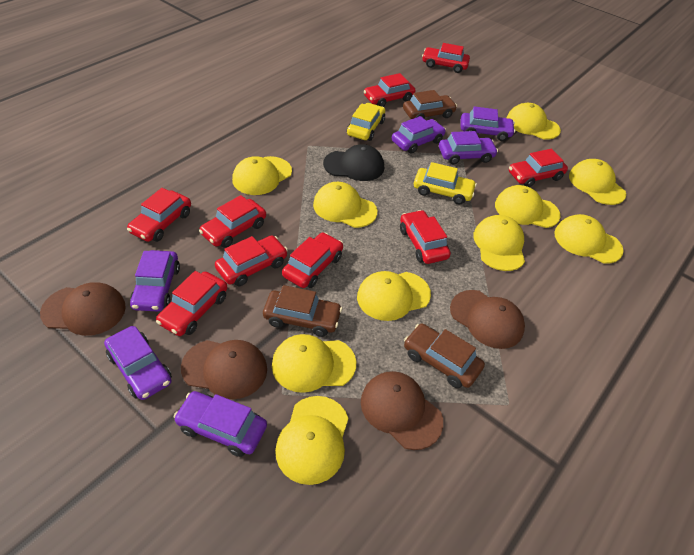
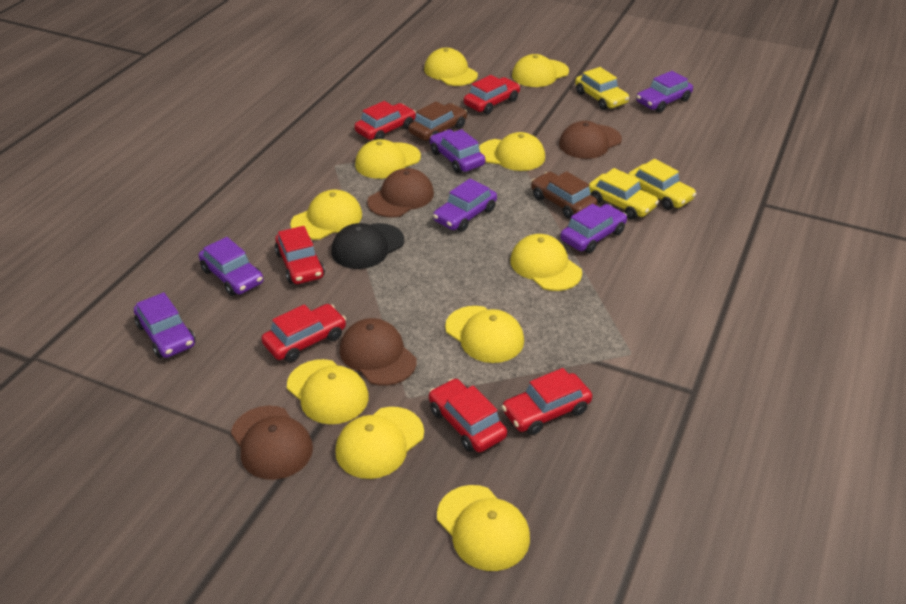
brown car: 3 -> 2
red car: 9 -> 6
yellow car: 2 -> 3

